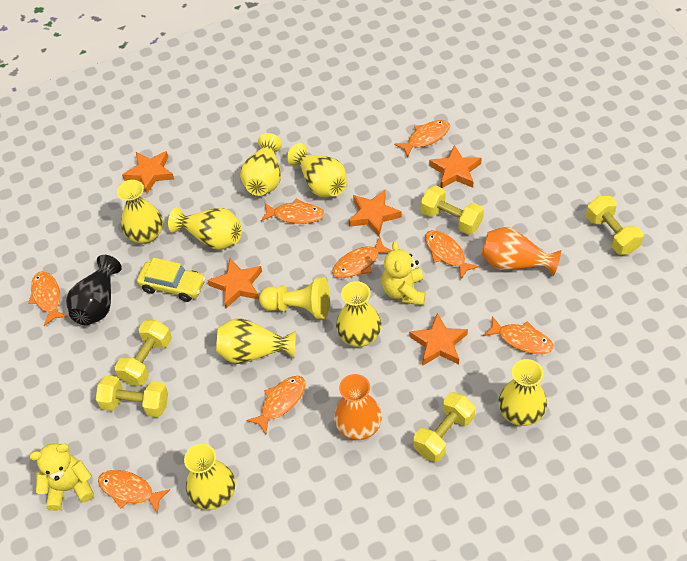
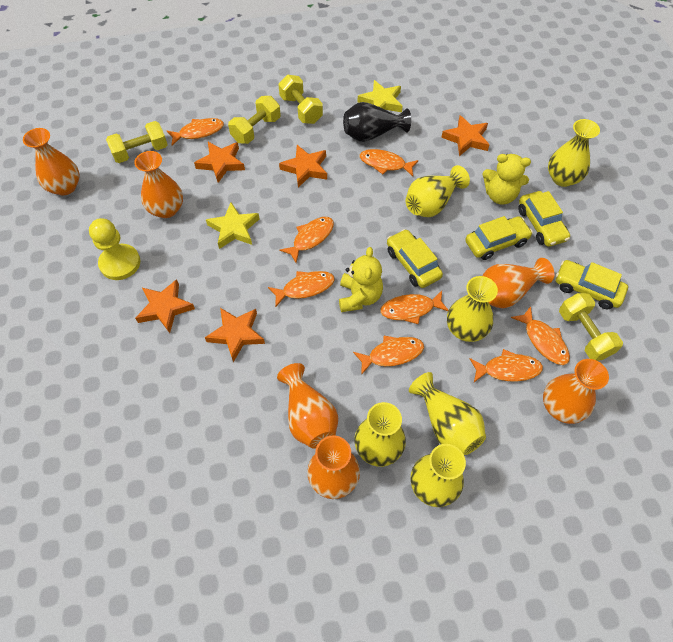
orange vase: 2 -> 6
yellow car: 1 -> 4
yellow dumbbell: 5 -> 4
yellow star: 0 -> 2
yellow vase: 8 -> 6

